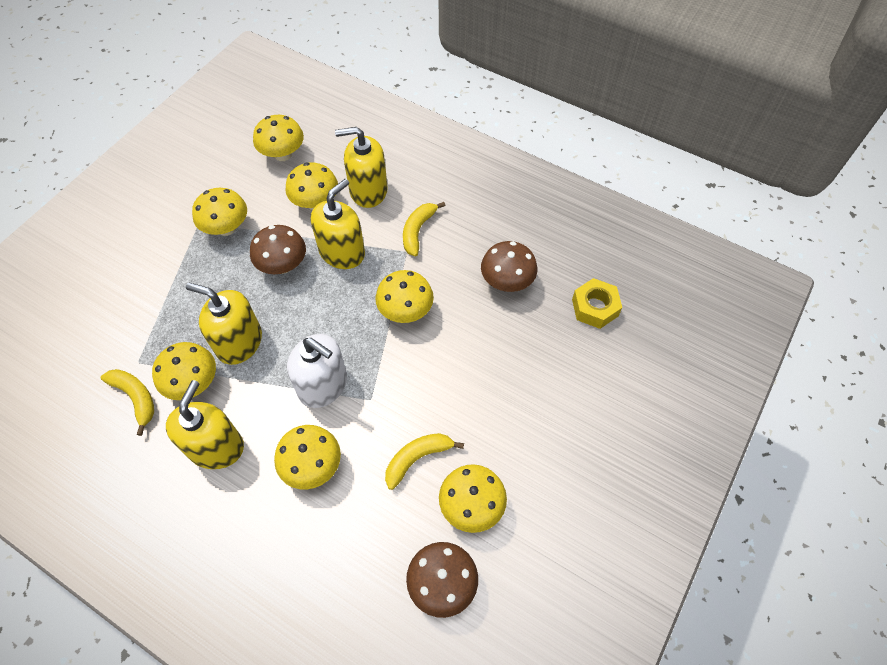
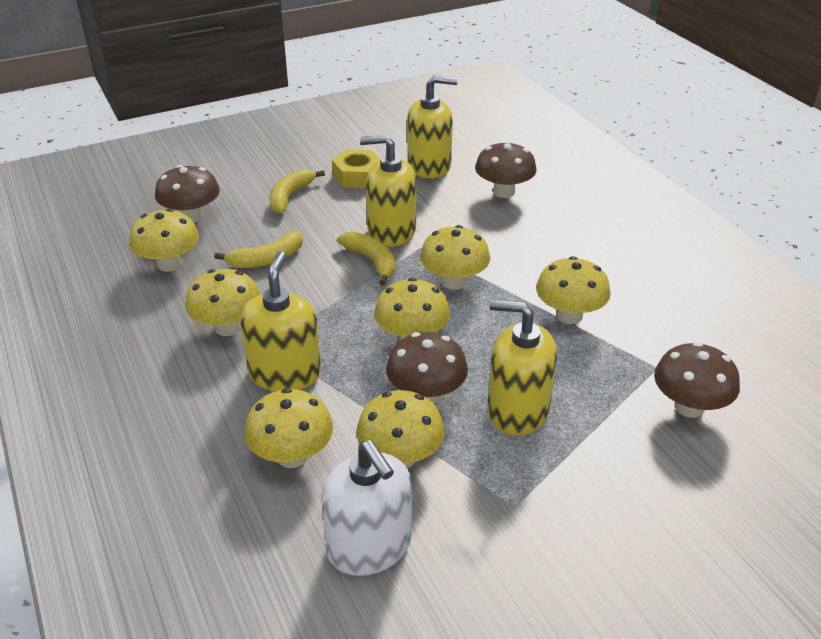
brown mushroom: 3 -> 4

